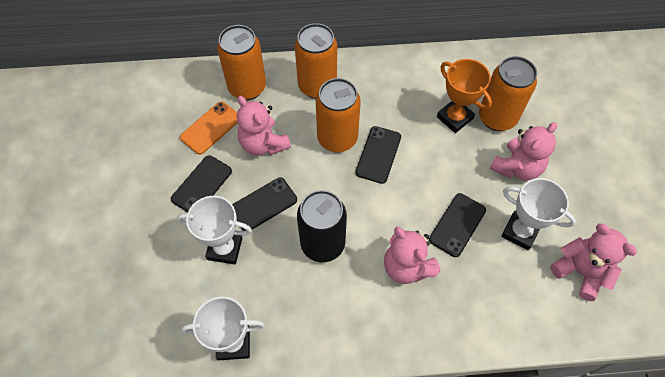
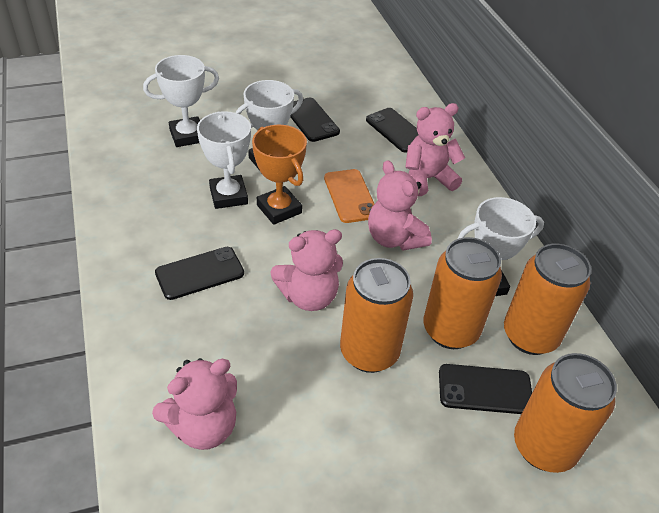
black can: 1 -> 0
white trophy: 3 -> 4

